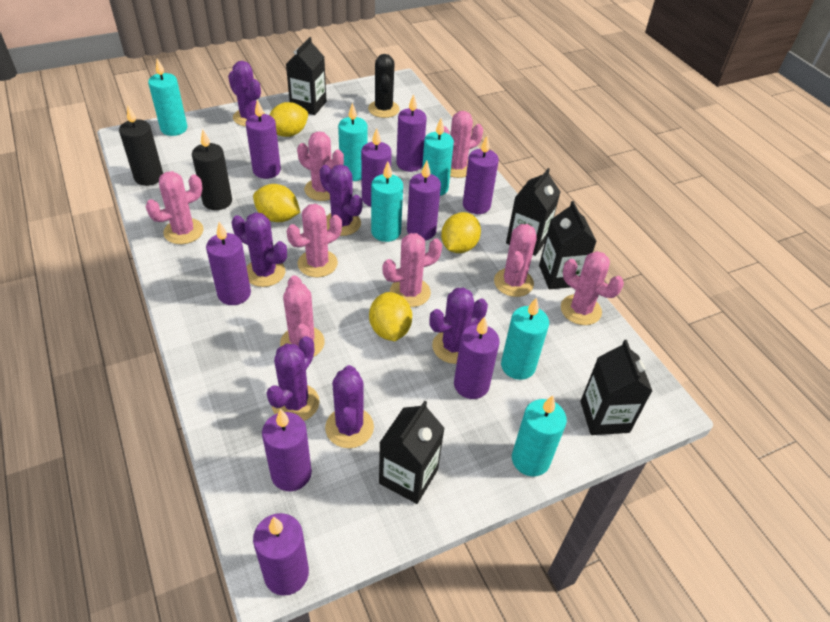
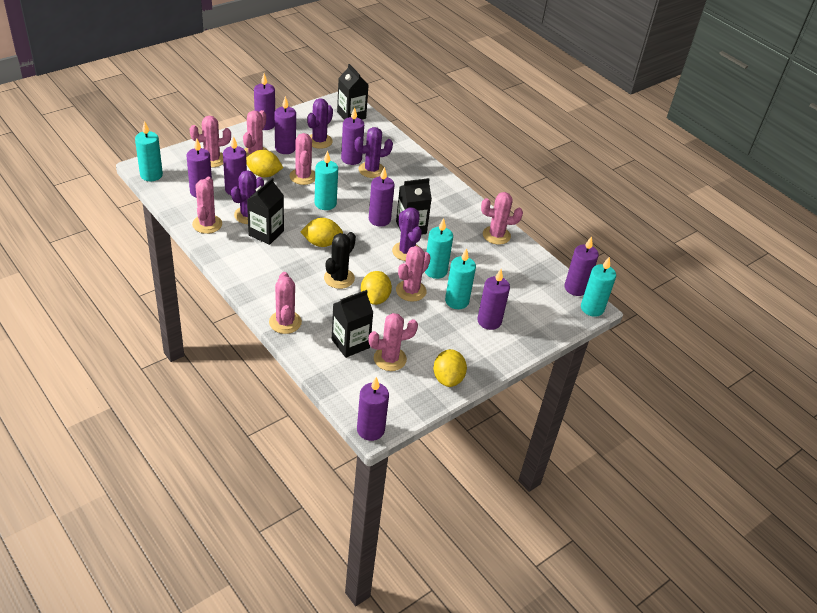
black candle: 2 -> 0
black carton: 5 -> 4
purple cactus: 6 -> 4
turquoise candle: 6 -> 5

